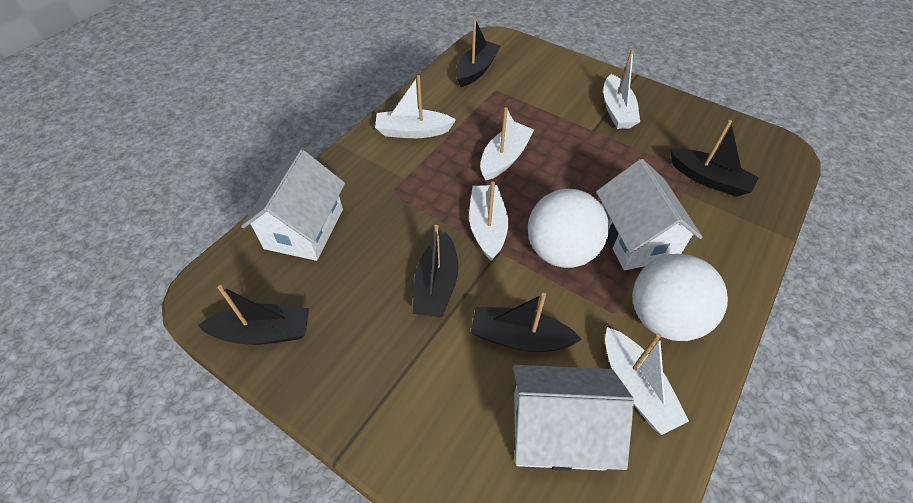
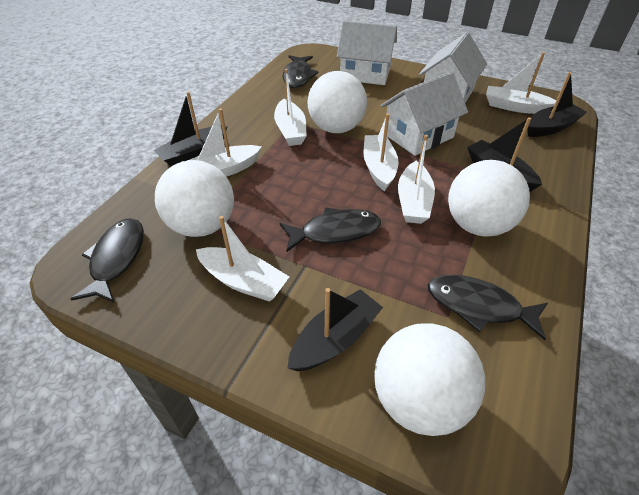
black boat: 5 -> 4
black fish: 0 -> 4
white ball: 2 -> 4
white boat: 5 -> 6

